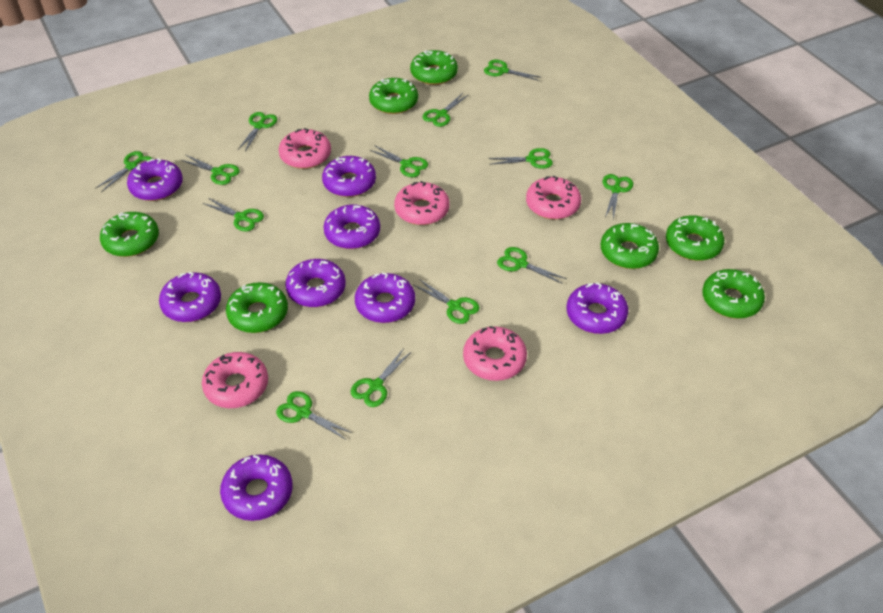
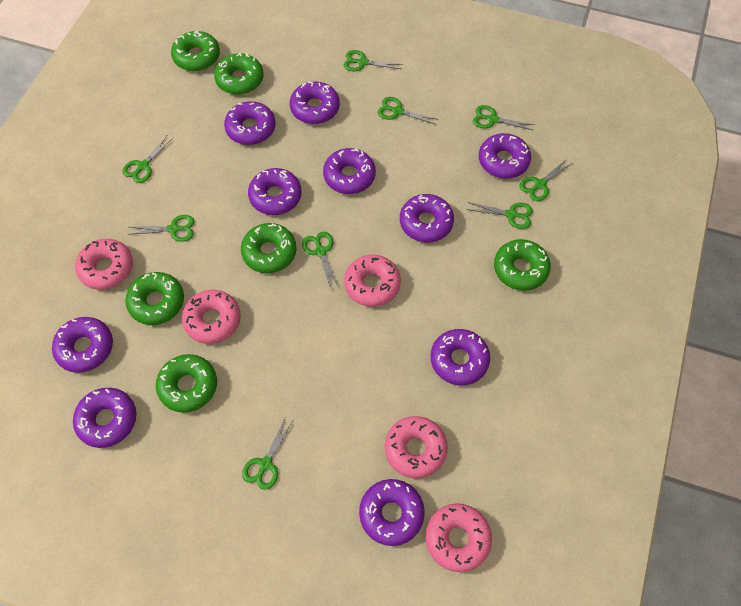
green donut: 7 -> 6
green scissors: 13 -> 9
purple donut: 8 -> 10

